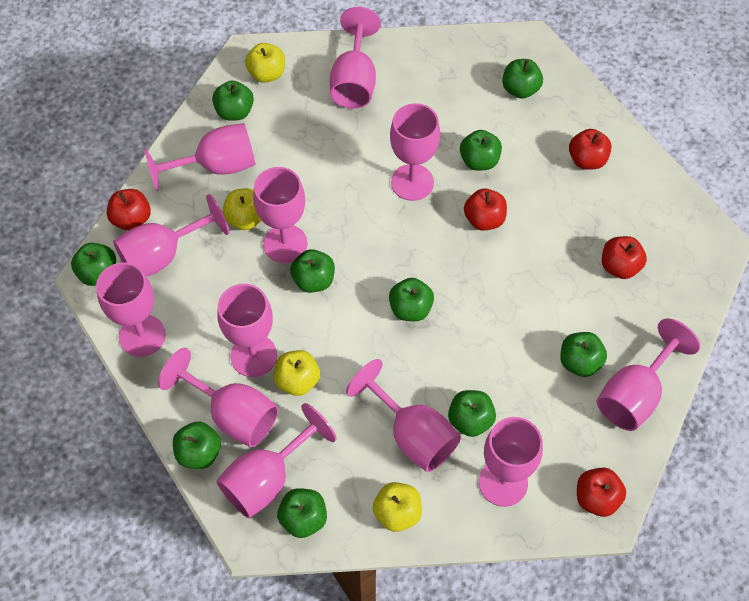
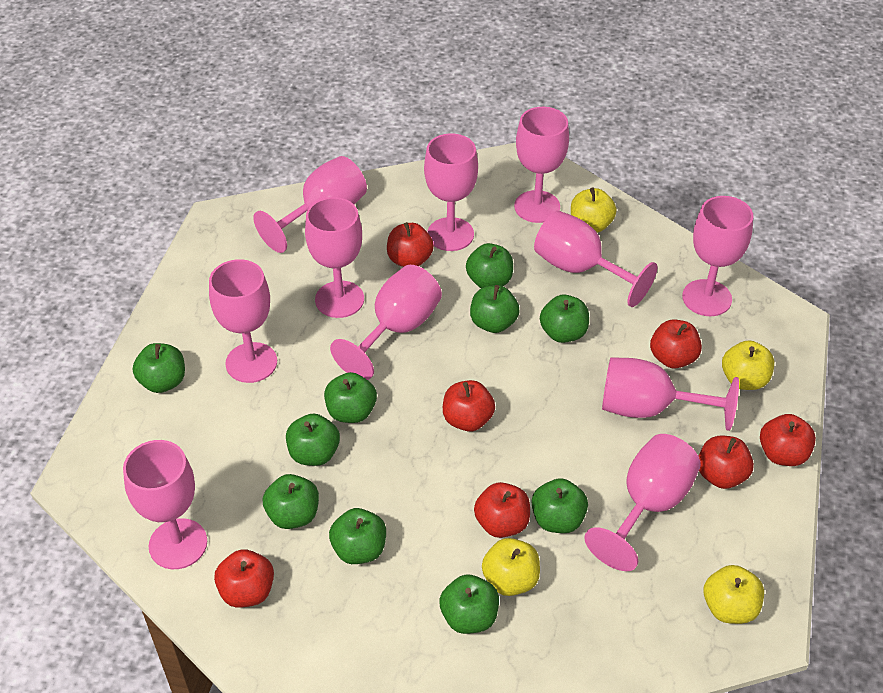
pink goblet: 12 -> 11
red apple: 5 -> 7

